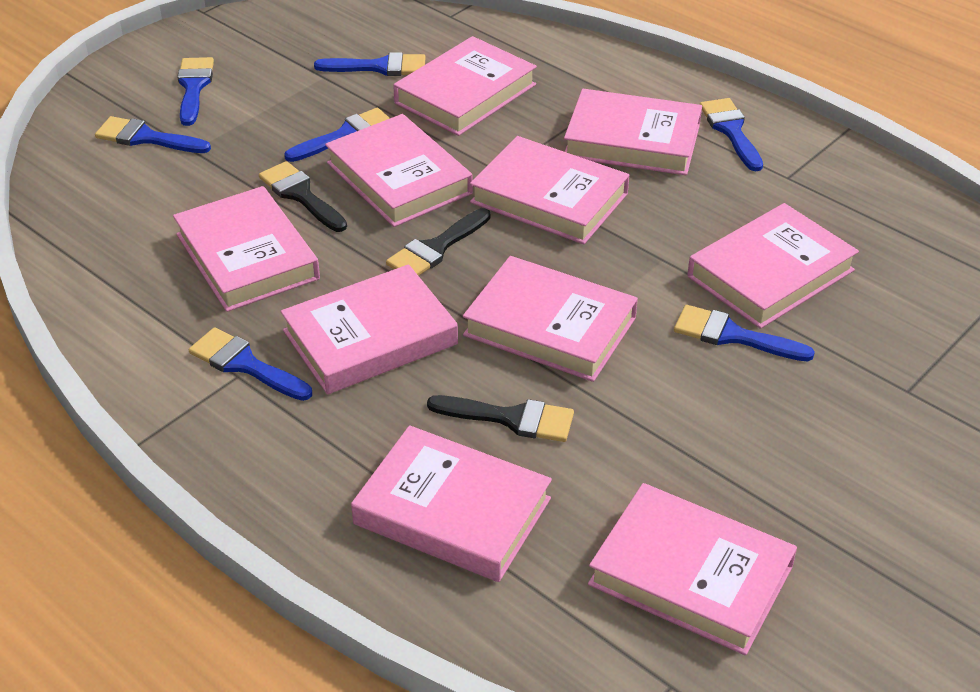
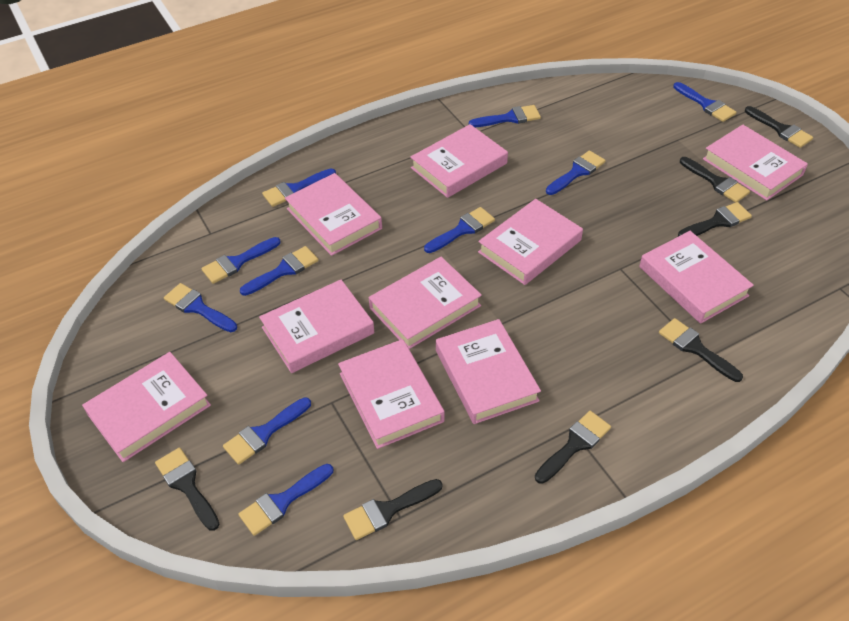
black brush: 3 -> 7
blue brush: 7 -> 10

